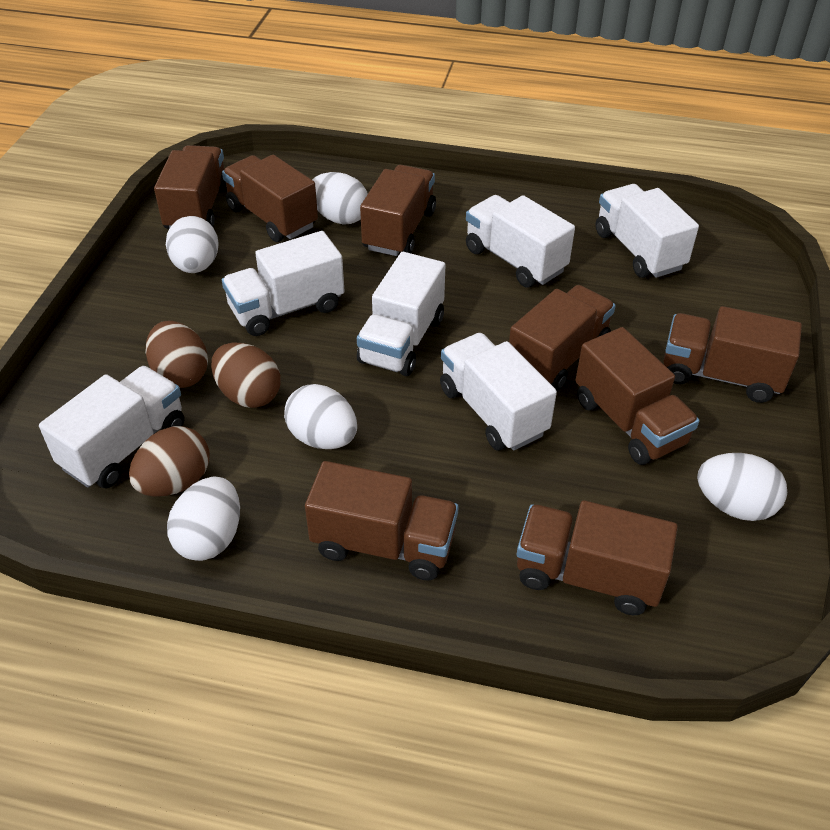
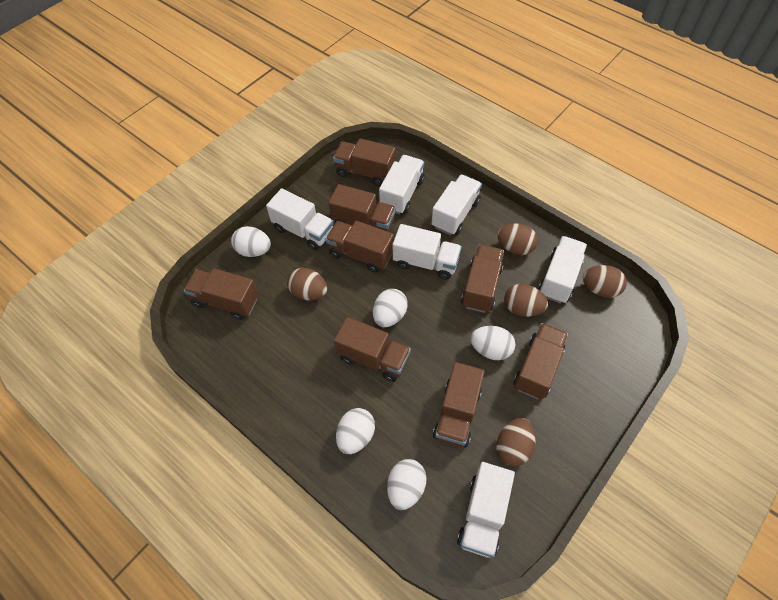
brown egg: 3 -> 5

